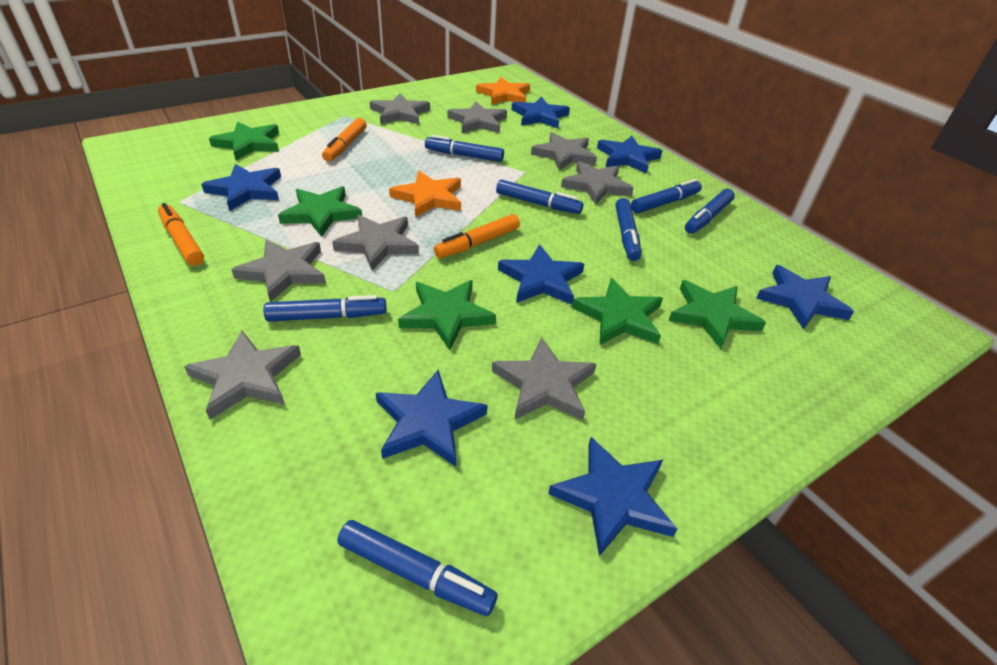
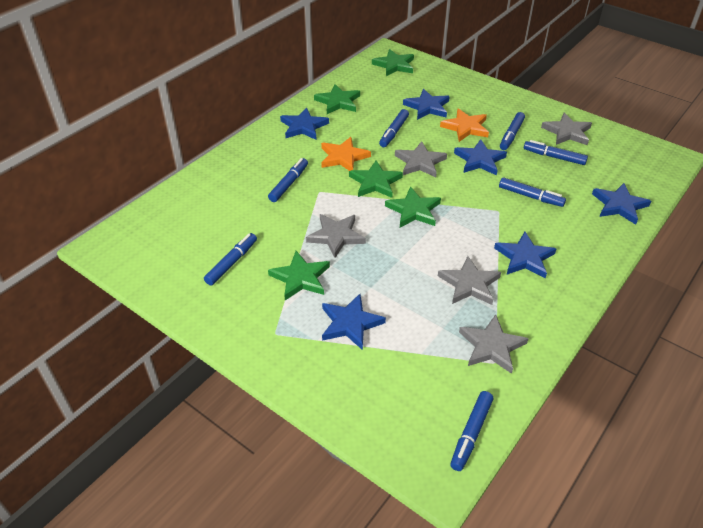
blue star: 7 -> 6
grey star: 8 -> 5
orange marker: 3 -> 0

